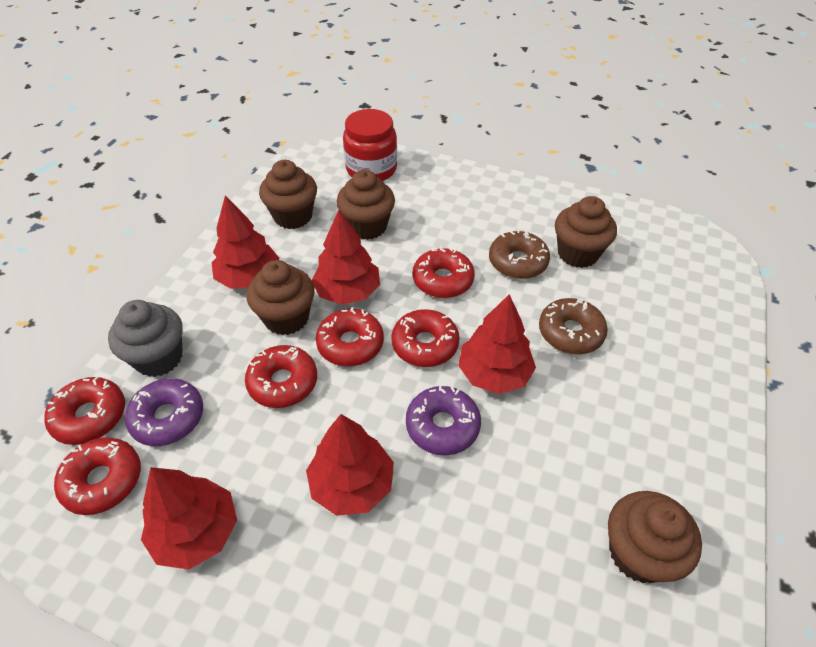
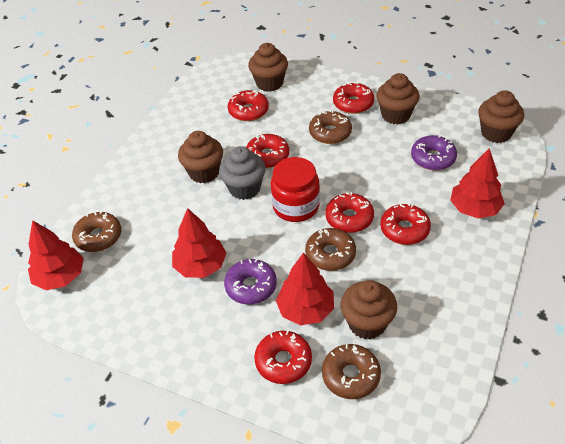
brown donut: 2 -> 4
red tree: 5 -> 4

